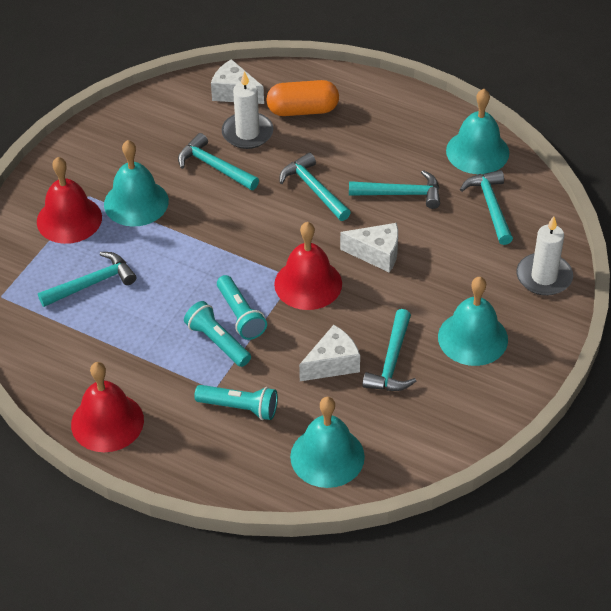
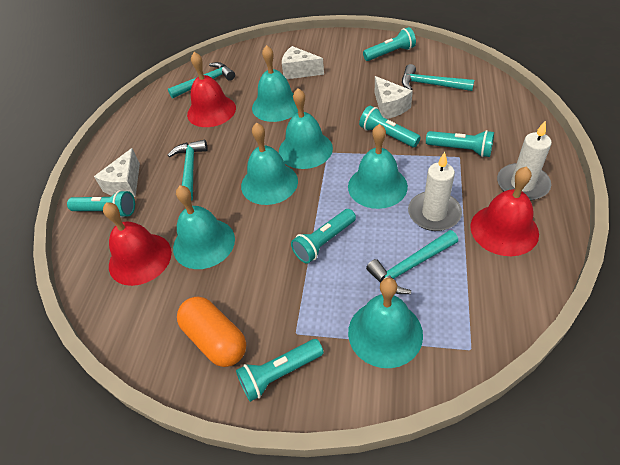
turquoise bell: 4 -> 6
turquoise flashlight: 3 -> 6
turquoise hammer: 6 -> 4

